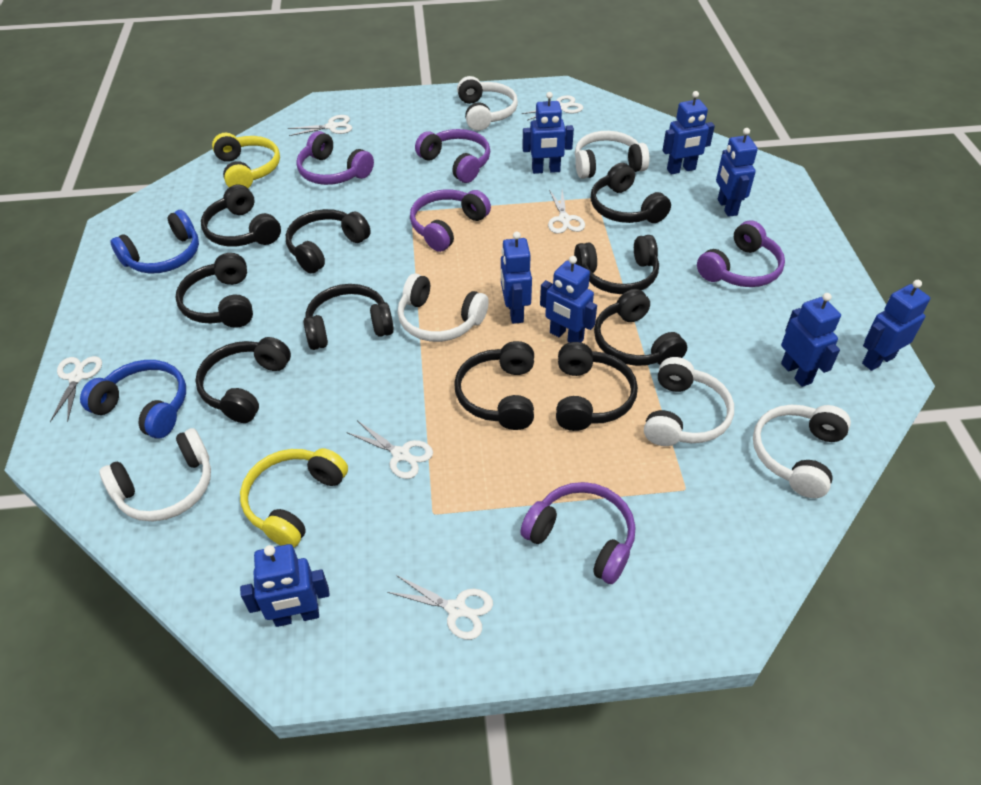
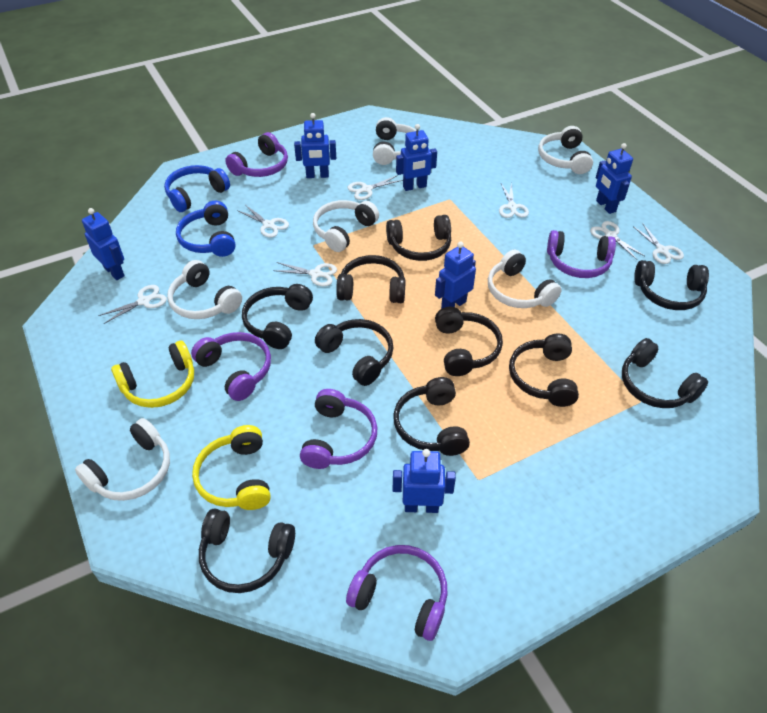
blue robot: 8 -> 6
white scissors: 6 -> 7

